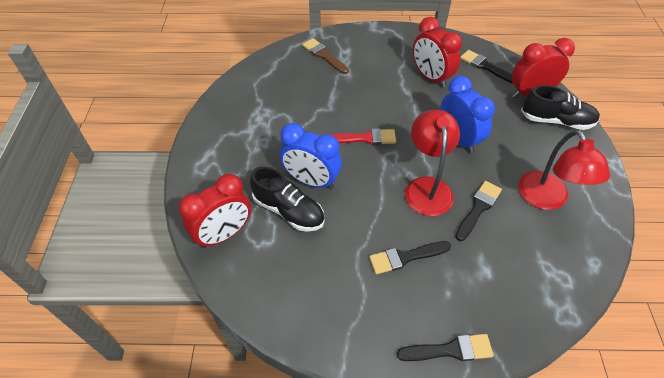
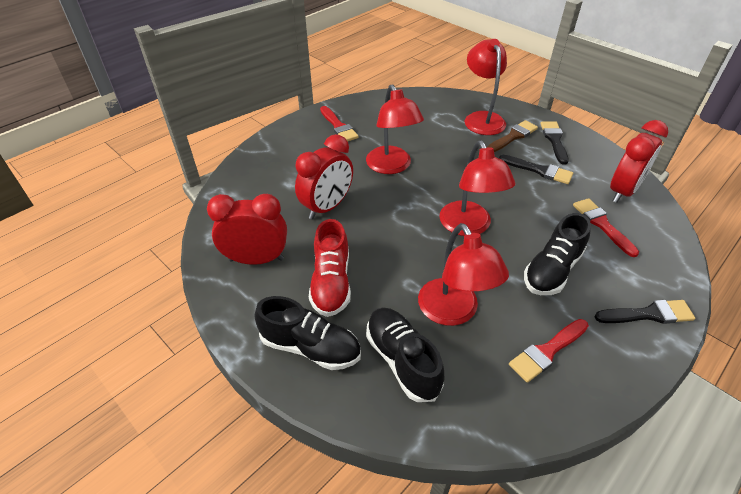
black brush: 4 -> 3
black shoe: 2 -> 3
blue clock: 2 -> 0
red brush: 1 -> 3
red lamp: 2 -> 4
red shoe: 0 -> 1

